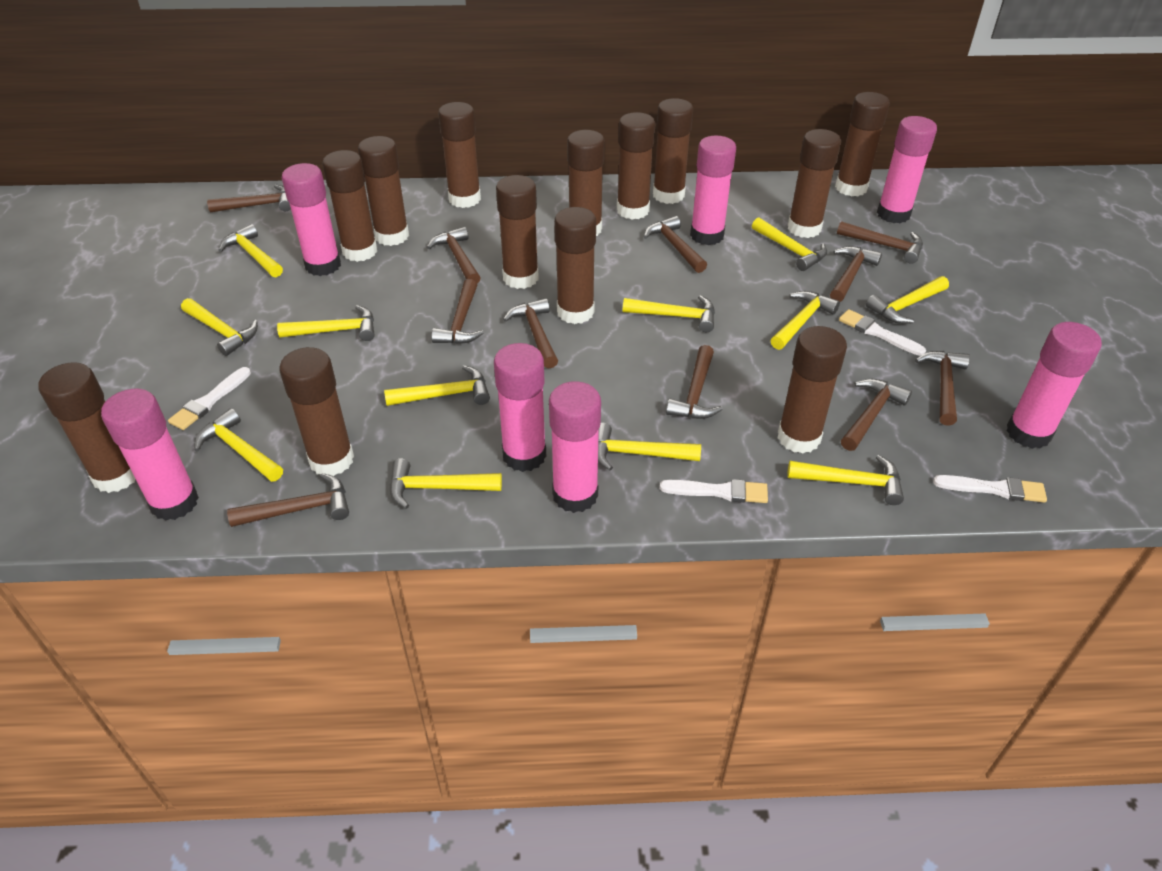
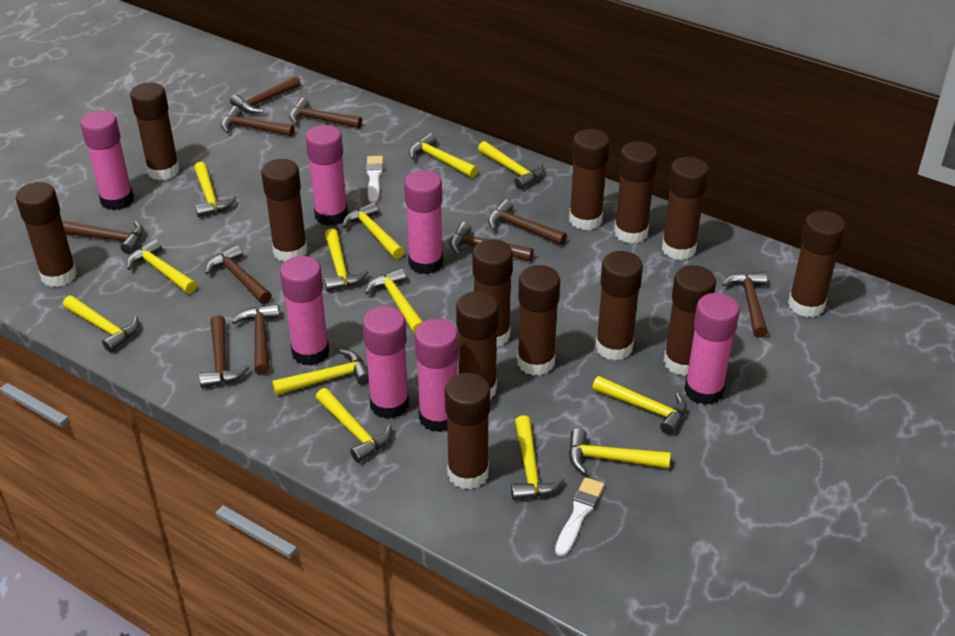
brown hammer: 11 -> 10
white brush: 4 -> 2
yellow hammer: 12 -> 13

